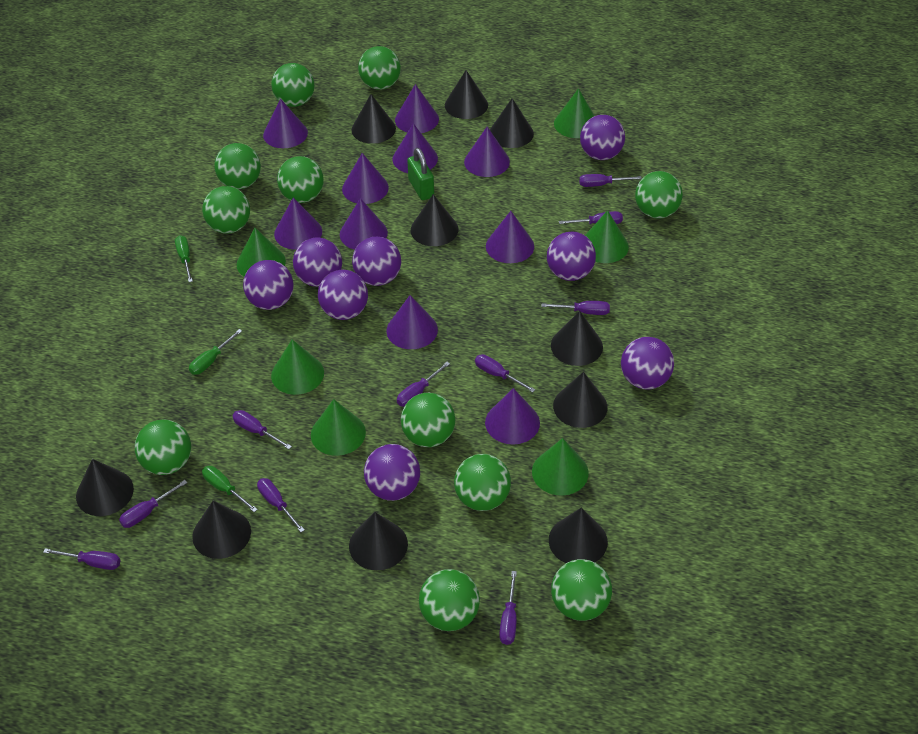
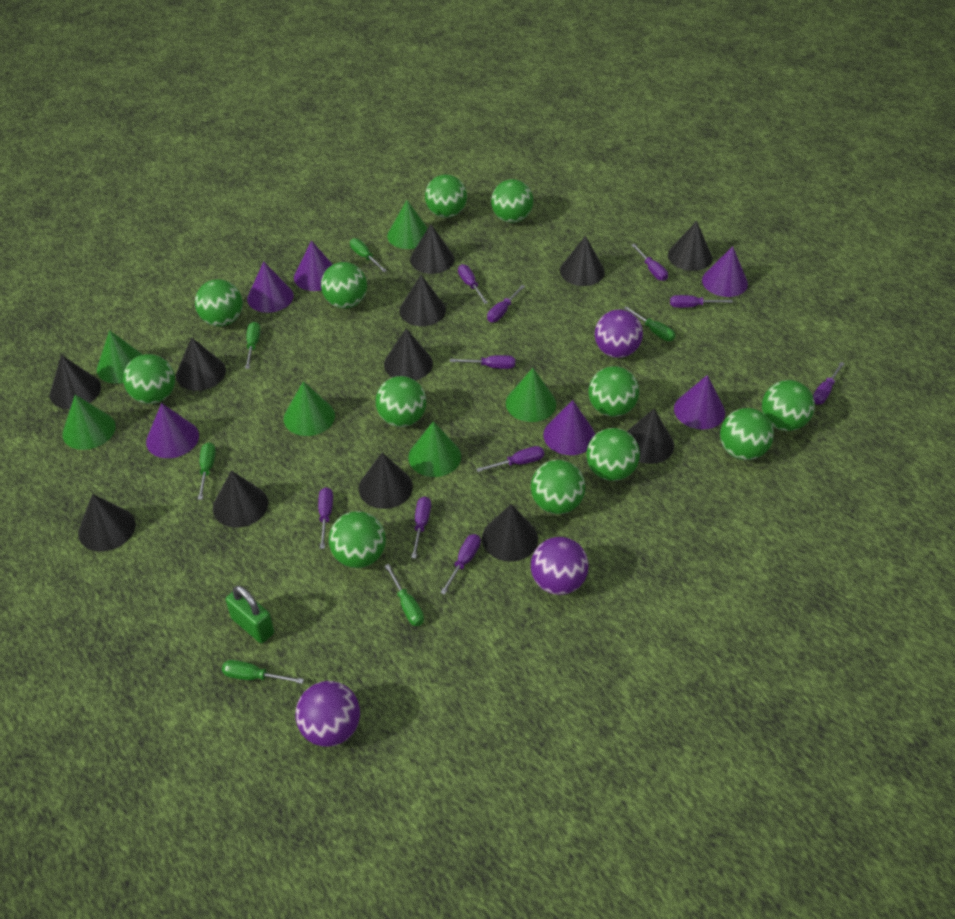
black cone: 10 -> 12
green ball: 11 -> 12
green screwdriver: 3 -> 6
purple ball: 8 -> 3
purple cone: 10 -> 6

